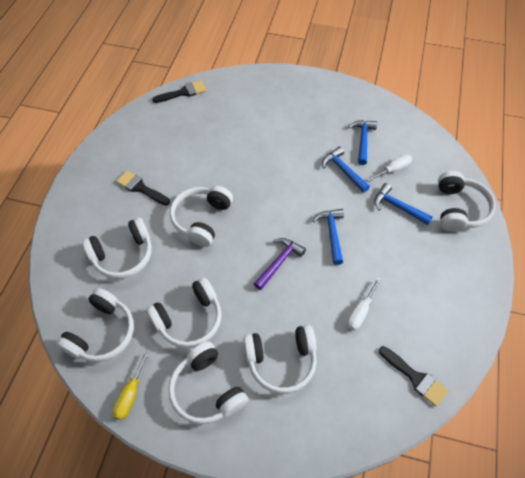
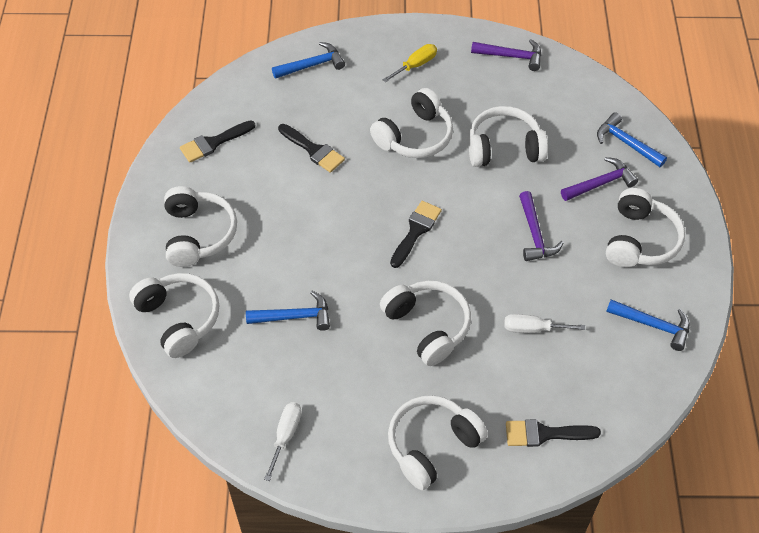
black brush: 3 -> 4
purple hammer: 1 -> 3

